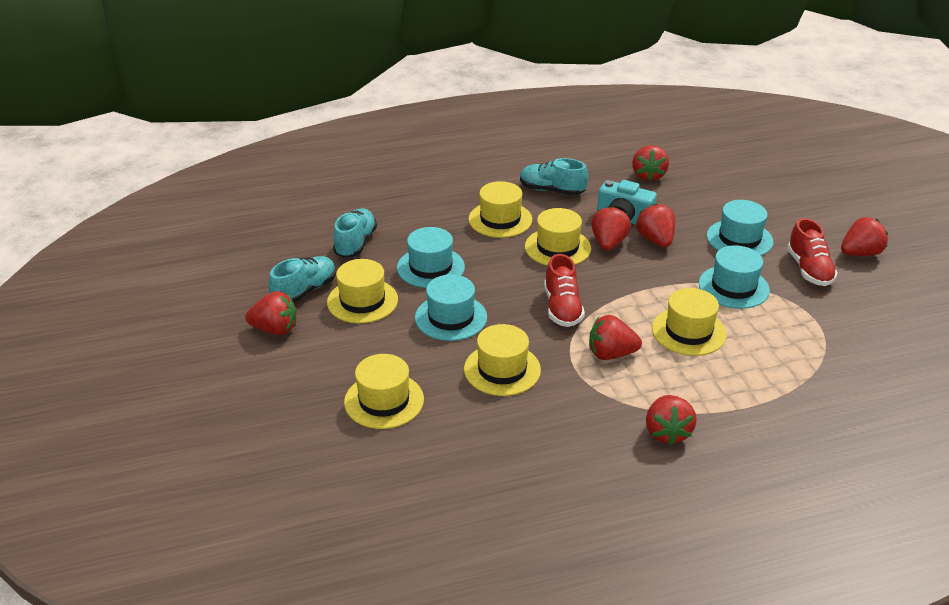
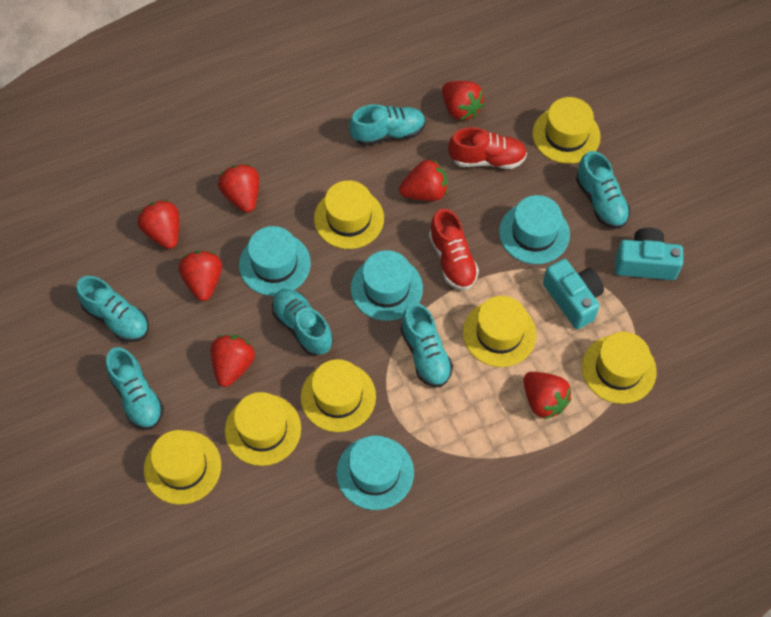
turquoise camera: 1 -> 2
turquoise shoe: 3 -> 6
yellow hat: 6 -> 7

